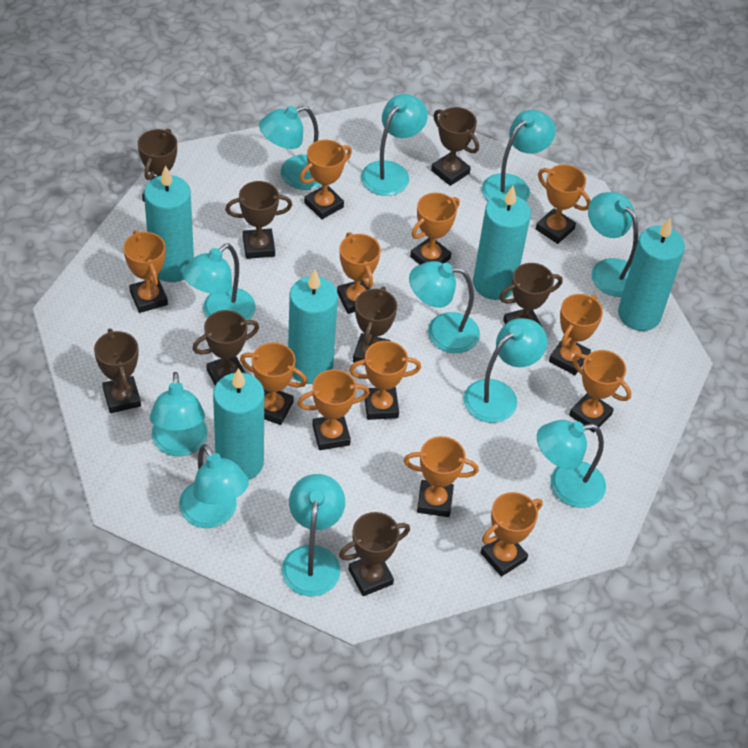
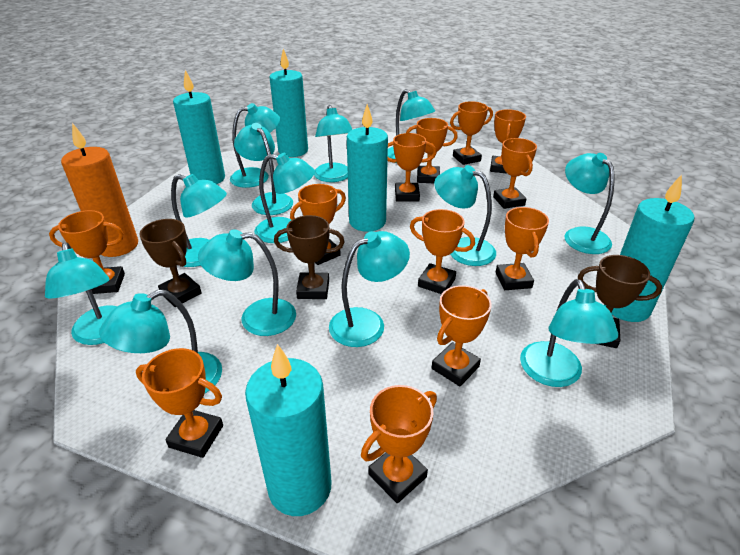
brown trophy: 8 -> 3
orange candle: 0 -> 1
turquoise lamp: 11 -> 13

